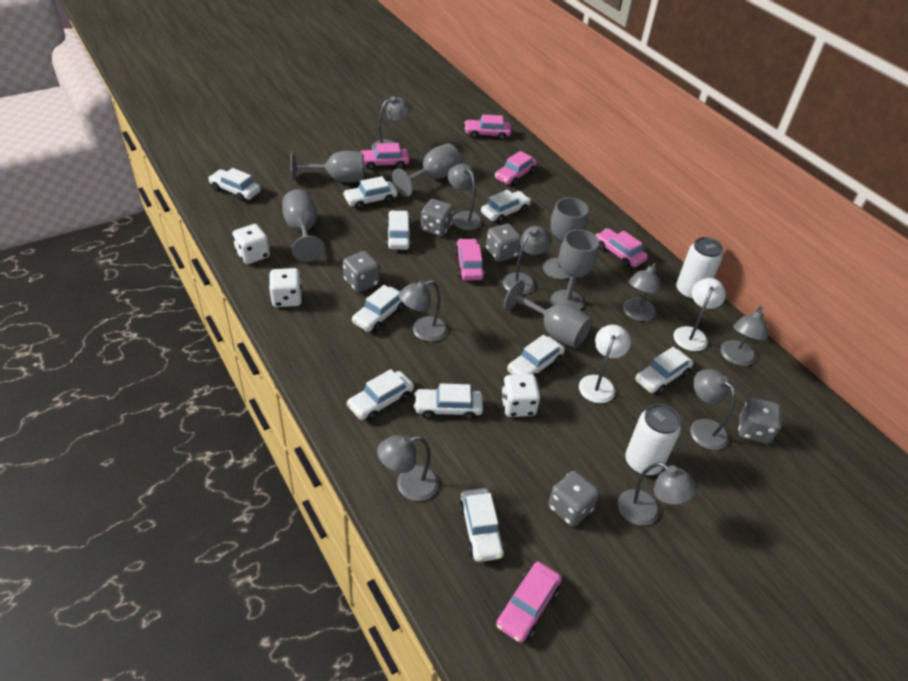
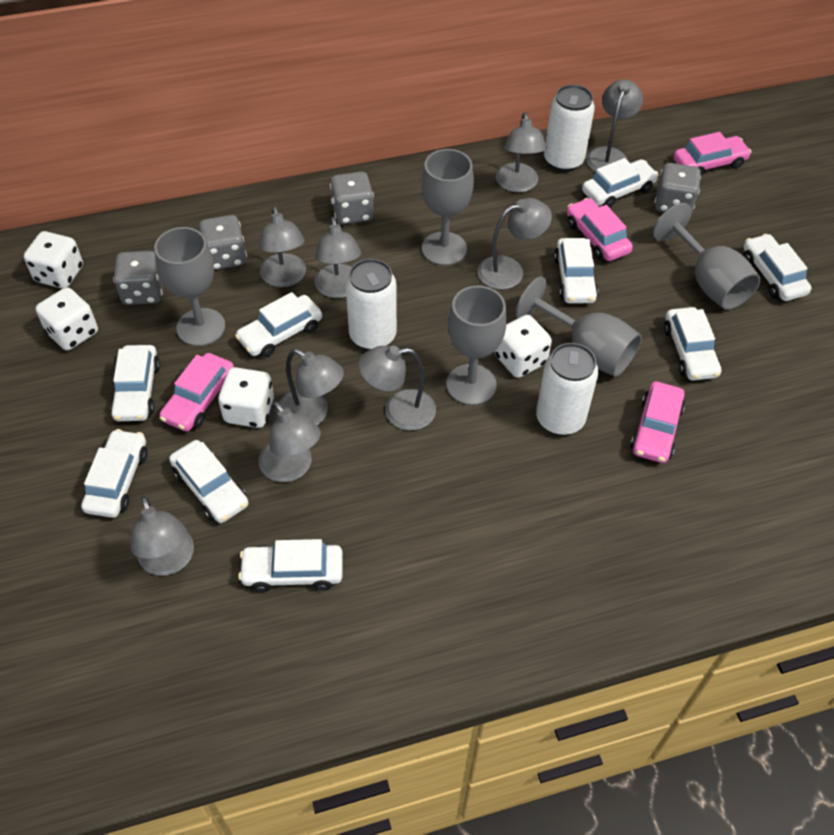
grey dice: 5 -> 4
grey goblet: 6 -> 5
pink car: 6 -> 4
white can: 2 -> 3
white car: 10 -> 9
white dice: 3 -> 4
white lamp: 2 -> 0

